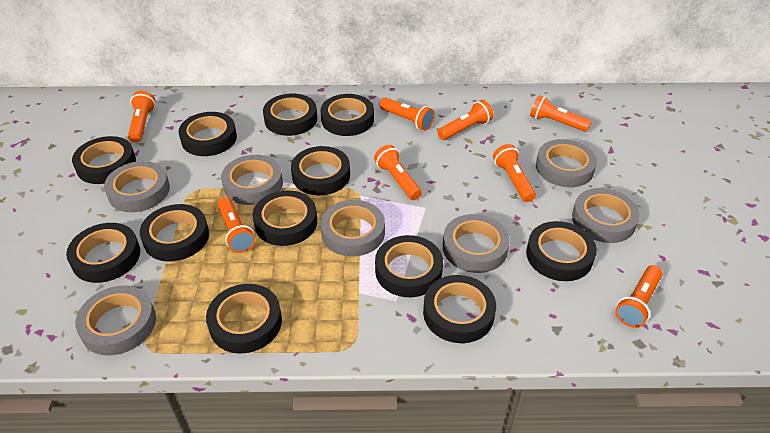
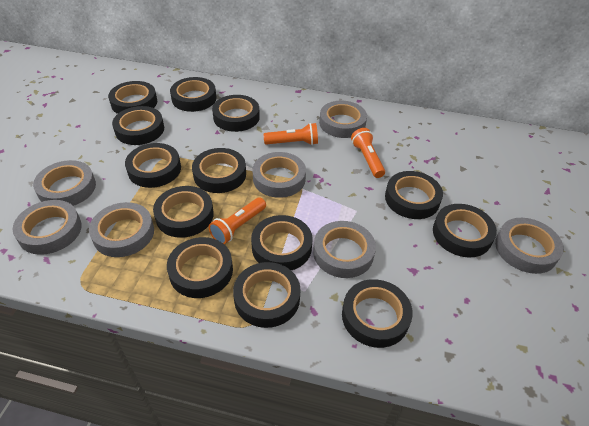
black tape: 12 -> 13
orange flashlight: 8 -> 3

